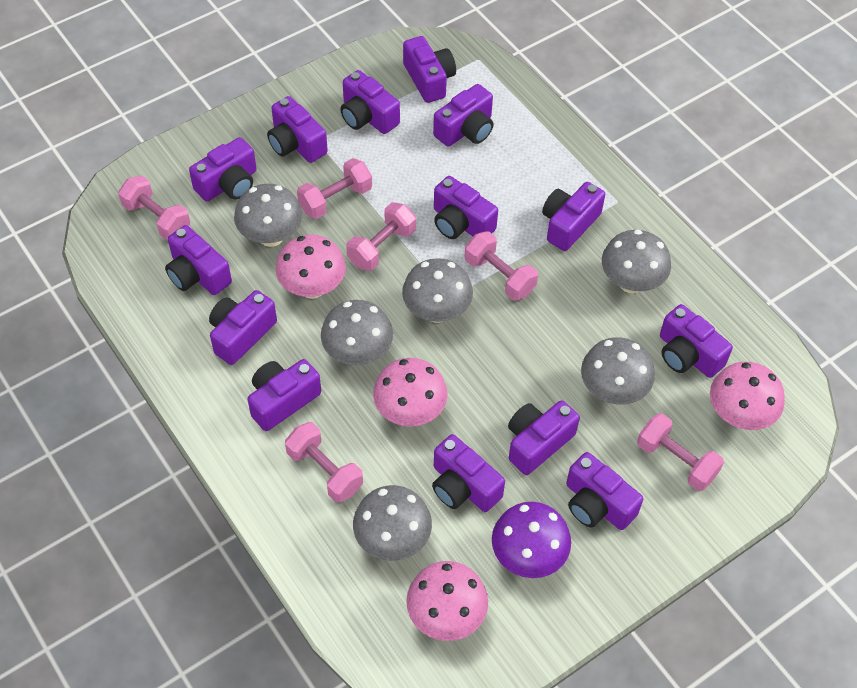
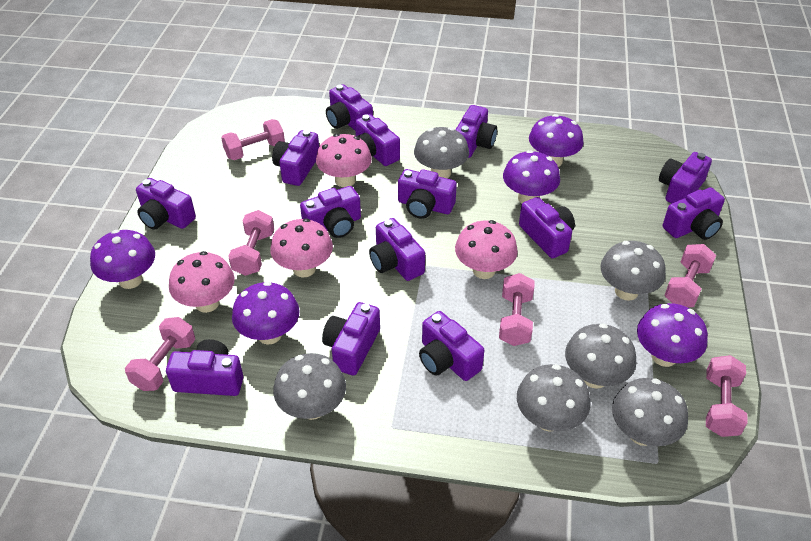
purple mushroom: 1 -> 5

